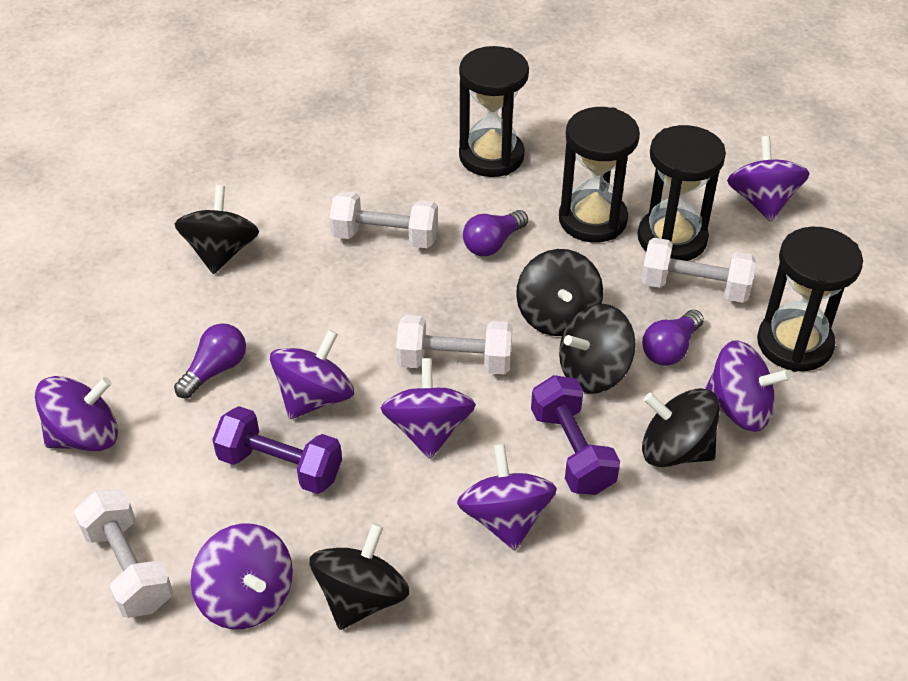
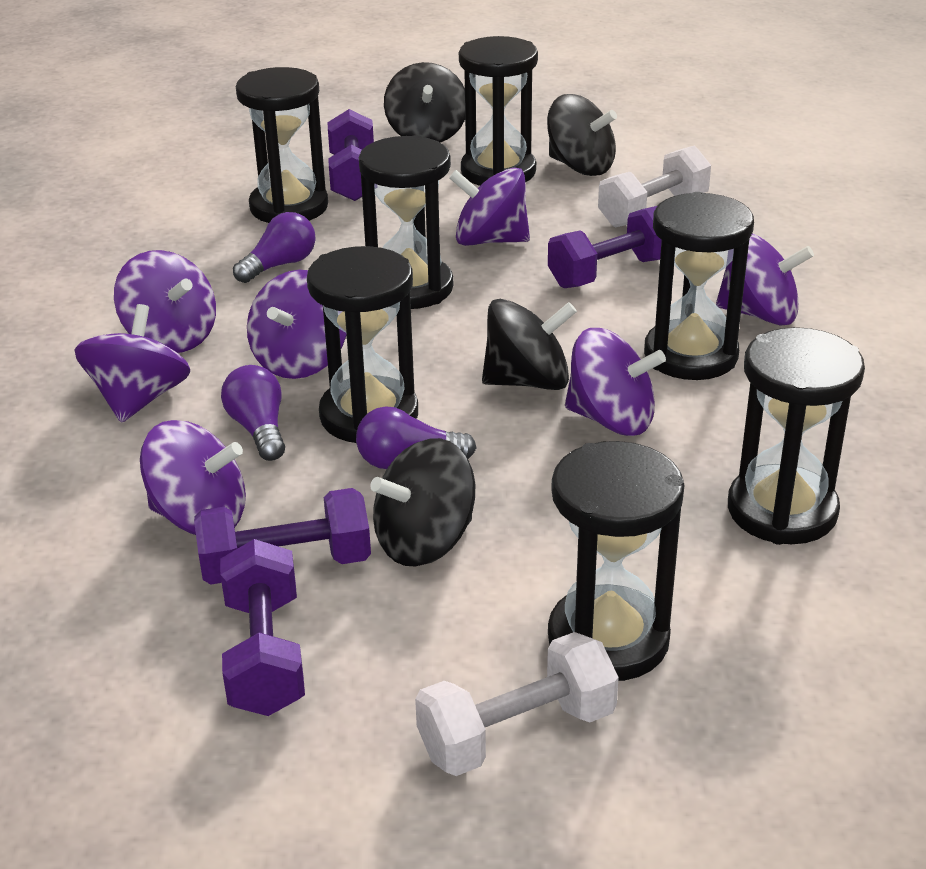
black hourglass: 4 -> 7
black spinning top: 5 -> 4
purple dumbbell: 2 -> 4
white dumbbell: 4 -> 2

